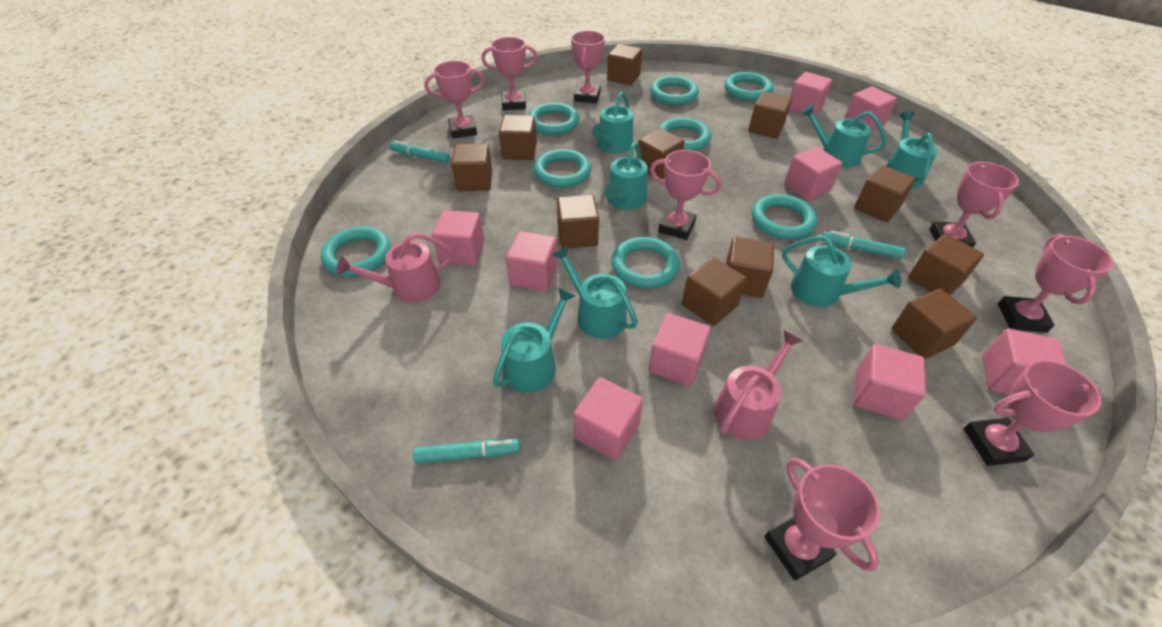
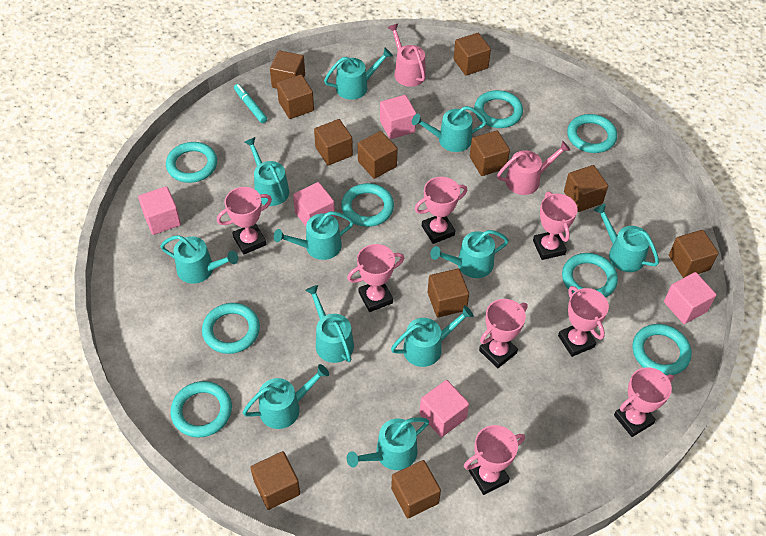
pink cube: 9 -> 5
turquoise marker: 3 -> 1
turquoise watering can: 7 -> 11

